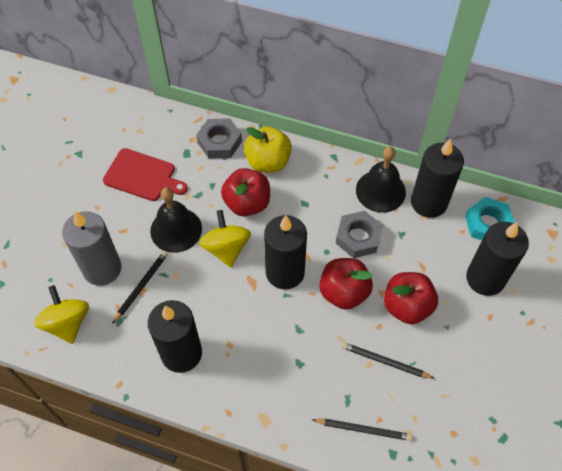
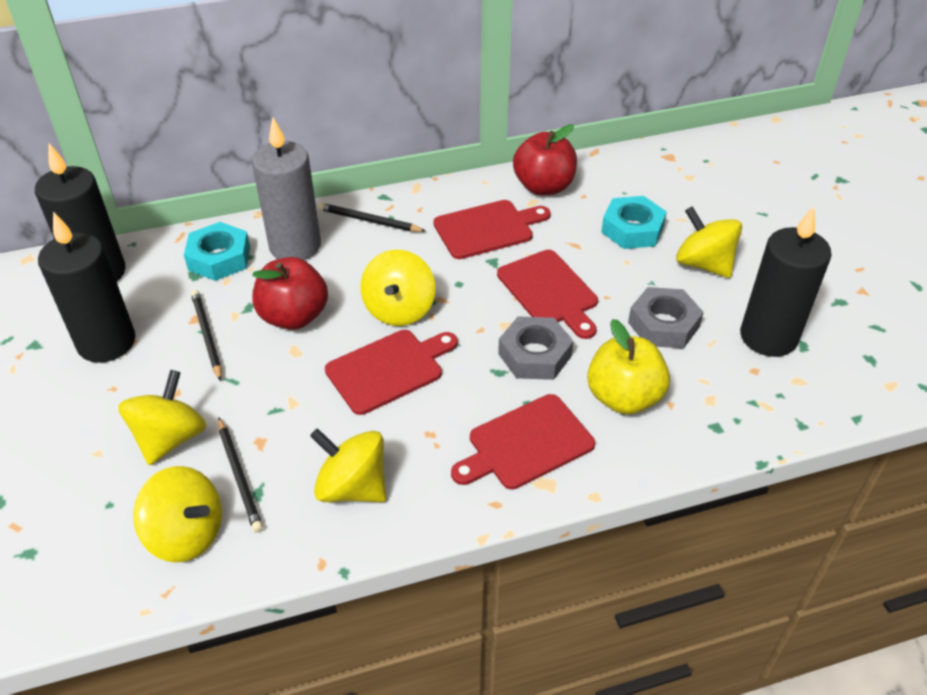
black bell: 2 -> 0
black candle: 4 -> 3
red apple: 3 -> 2
red cutting board: 1 -> 4
turquoise nut: 1 -> 2
yellow spinning top: 2 -> 5

